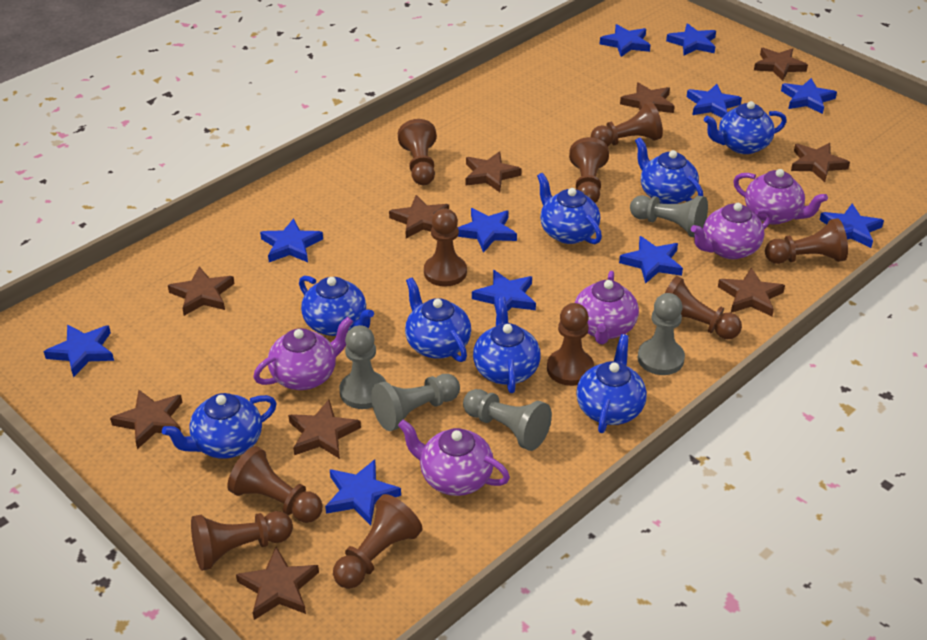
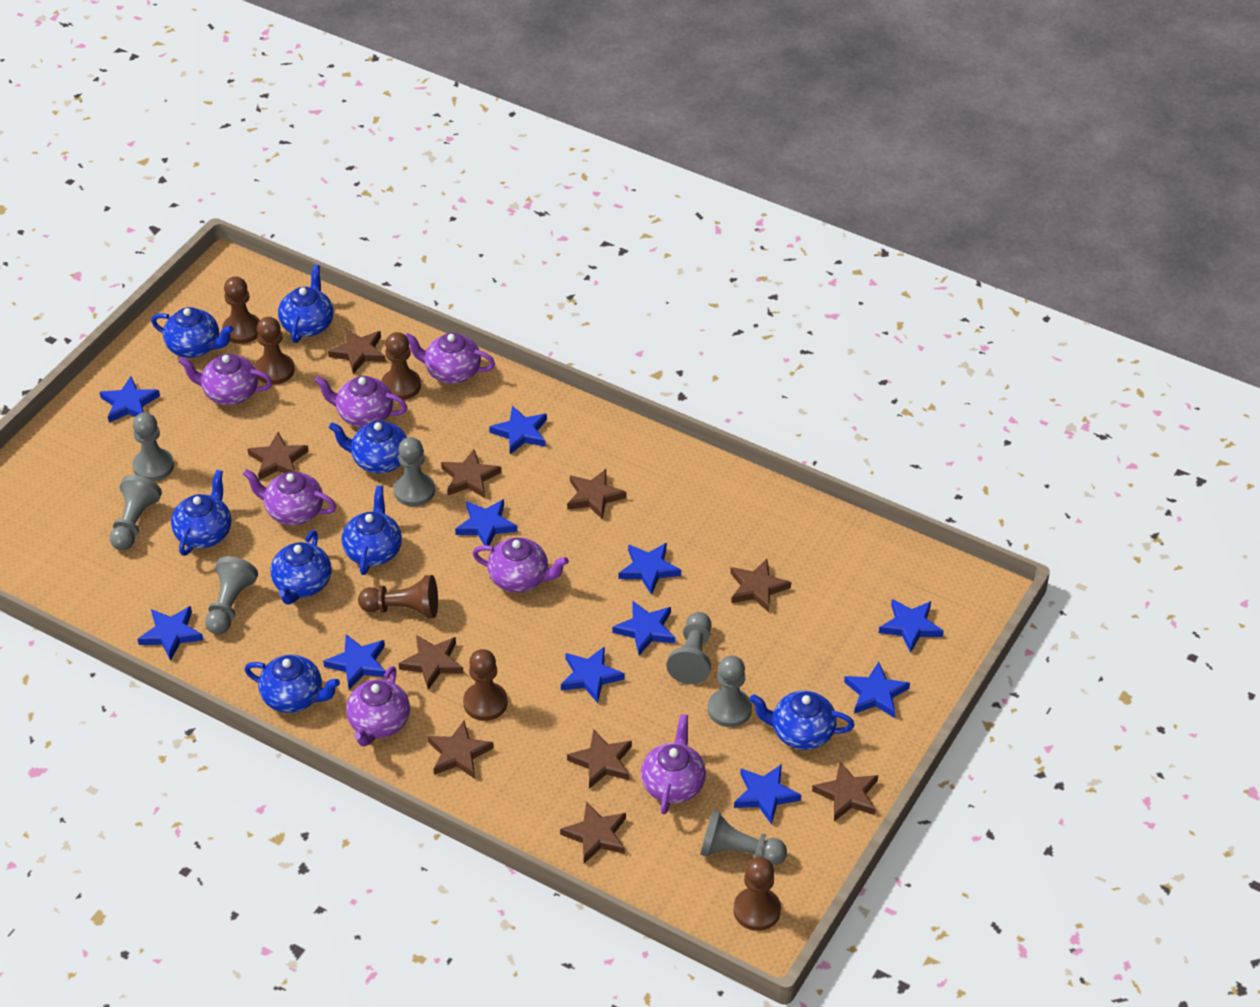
brown pawn: 10 -> 6
grey pawn: 5 -> 7
purple teapot: 5 -> 7

